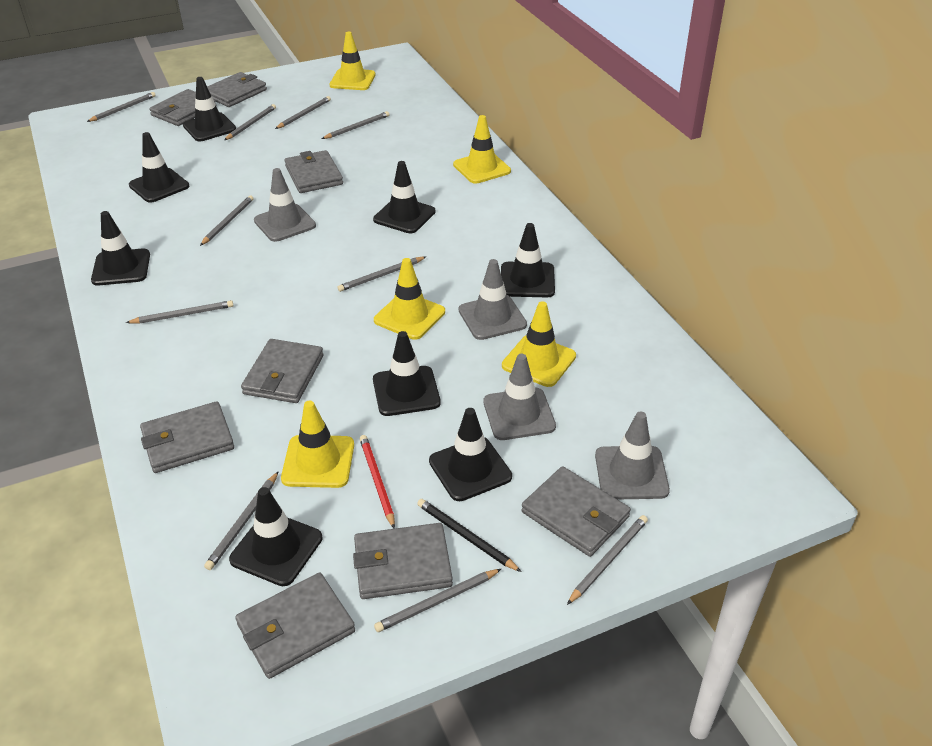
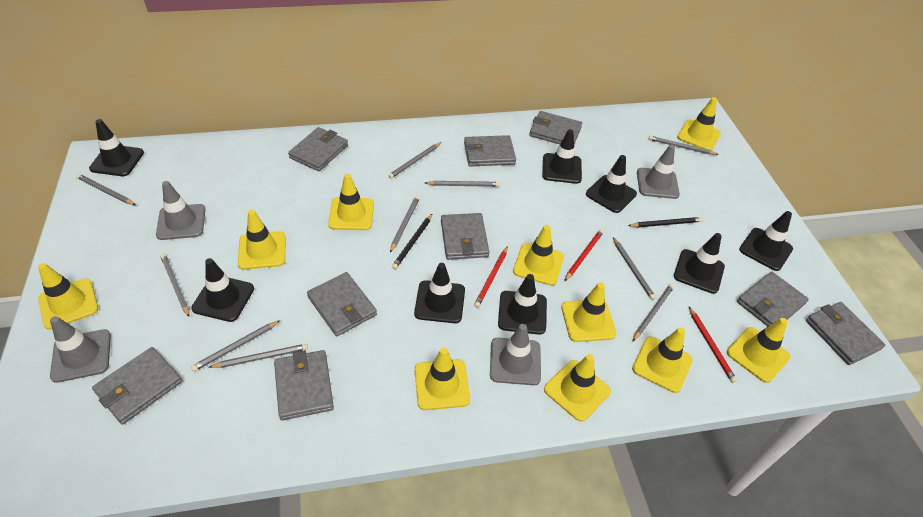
black pencil: 1 -> 2
grey wallet: 8 -> 9
red pencil: 1 -> 3
yellow traffic cone: 5 -> 10

